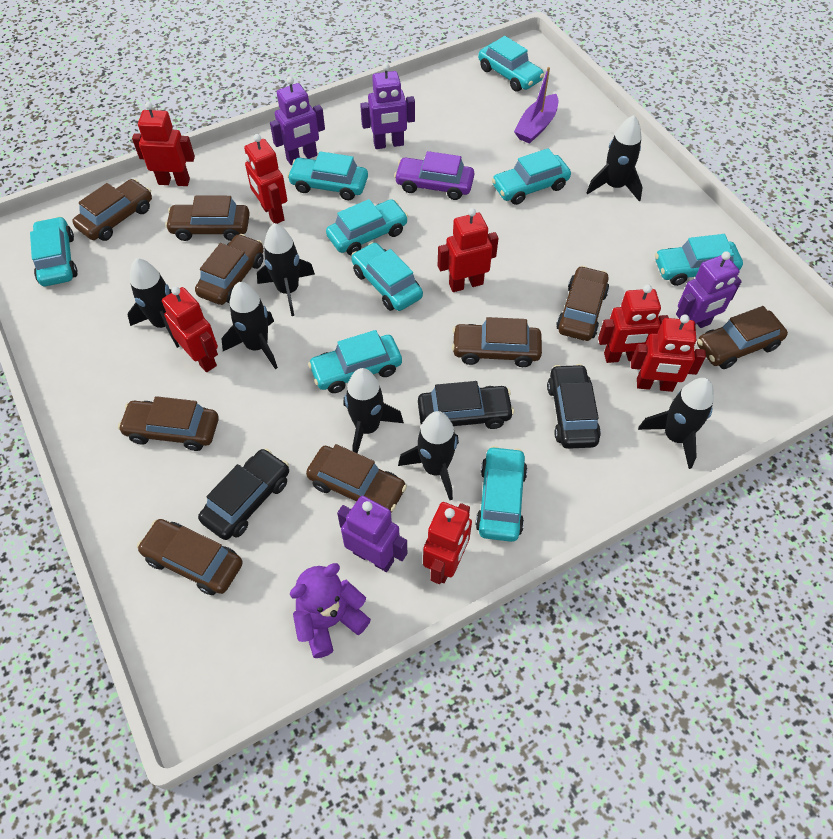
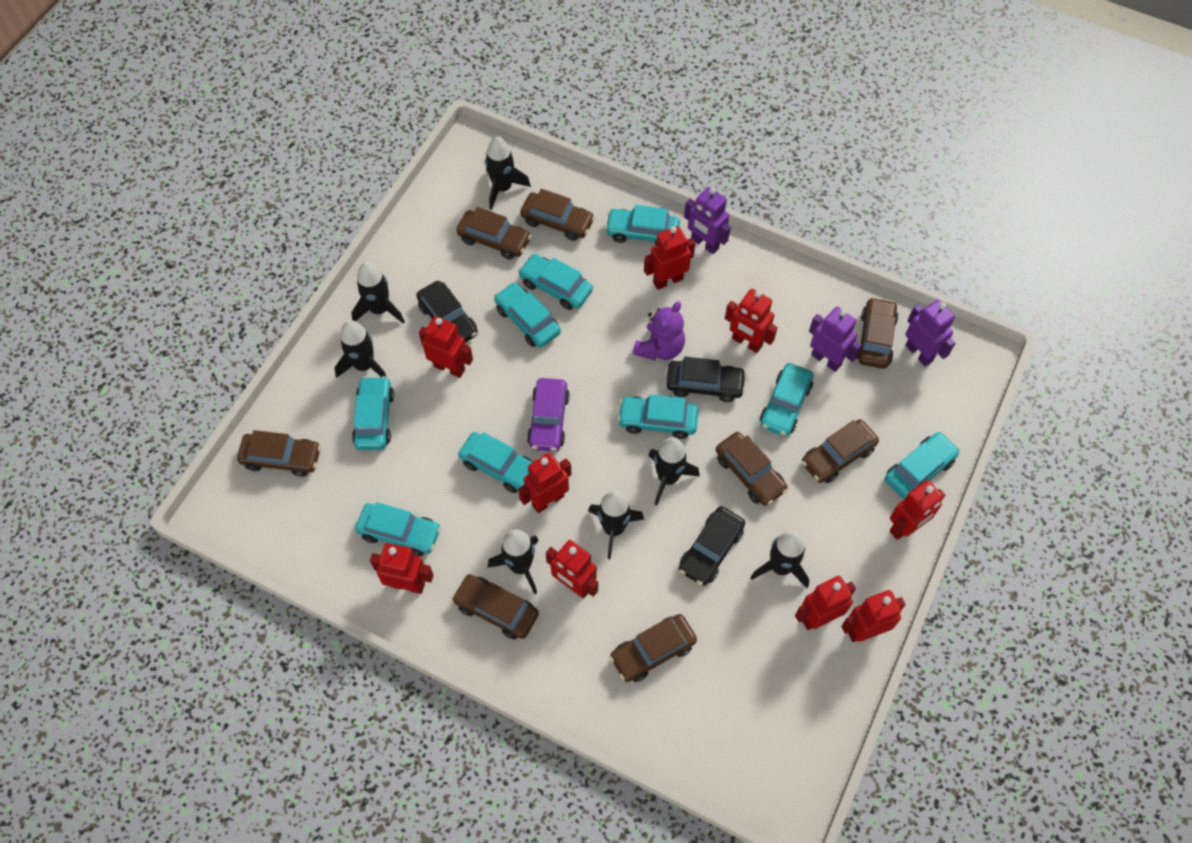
brown car: 9 -> 8
purple boat: 1 -> 0
purple robot: 4 -> 3
red robot: 7 -> 9

